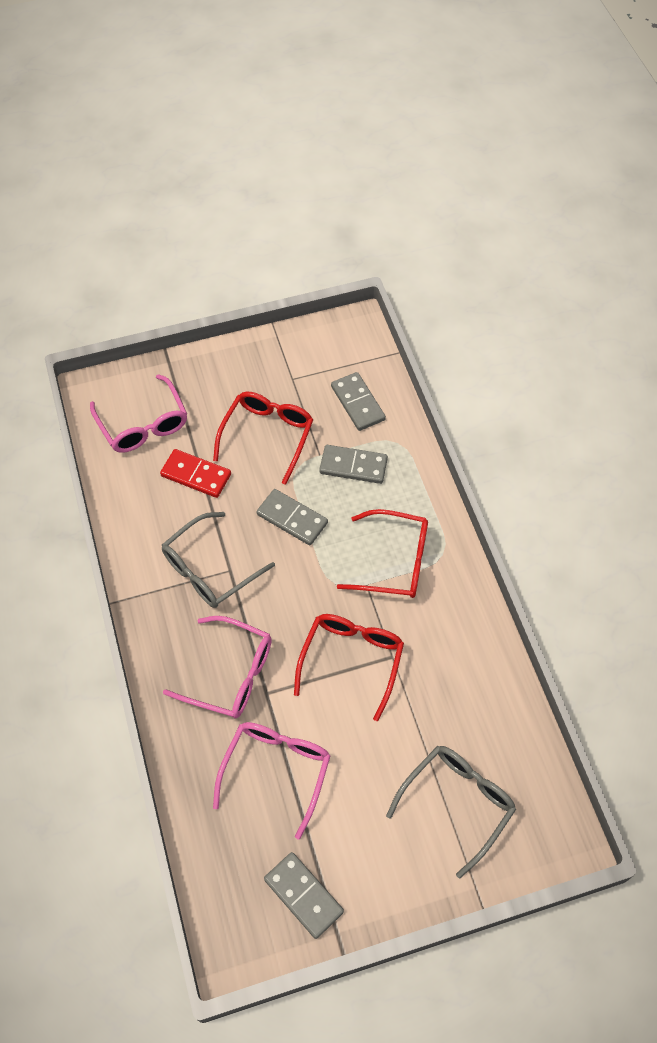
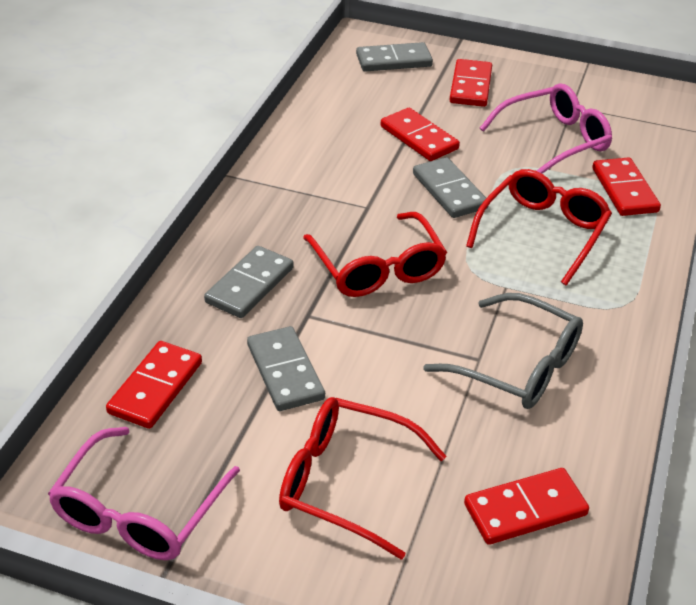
grey glasses: 2 -> 1
pink glasses: 3 -> 2
red domino: 1 -> 5

